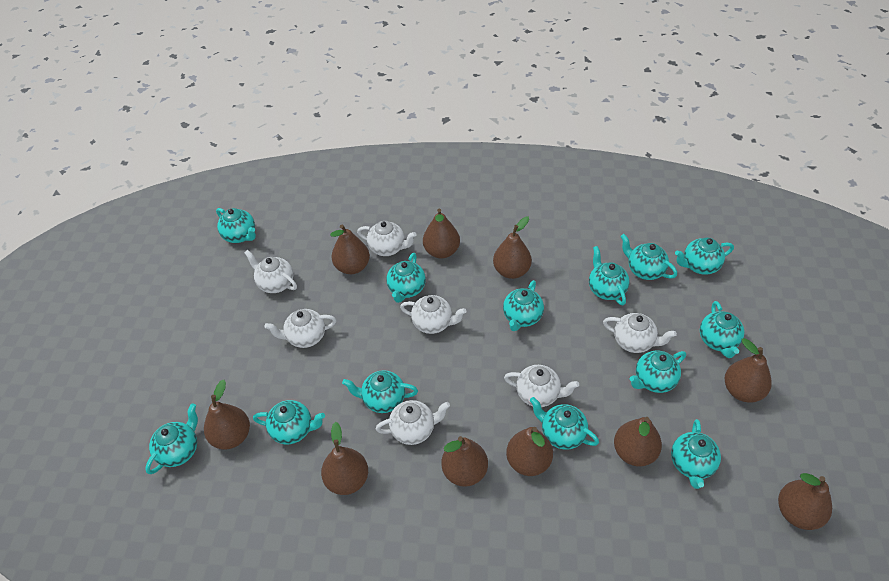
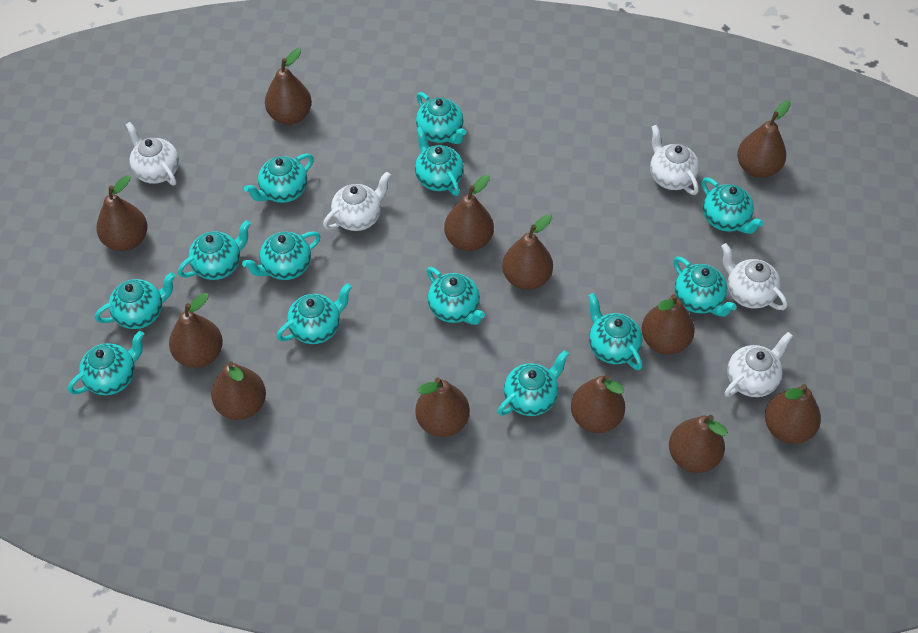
brown pear: 10 -> 12
white teapot: 7 -> 5

